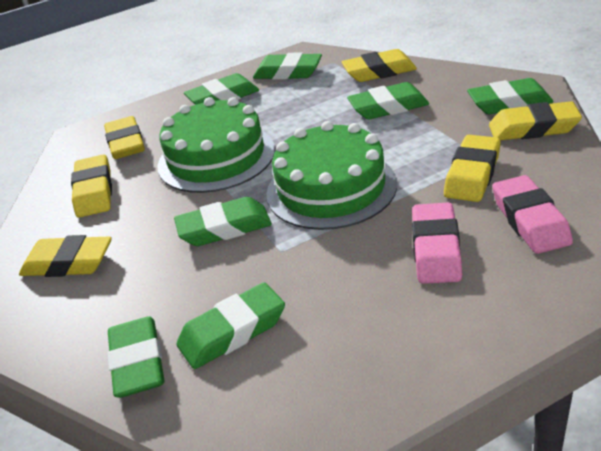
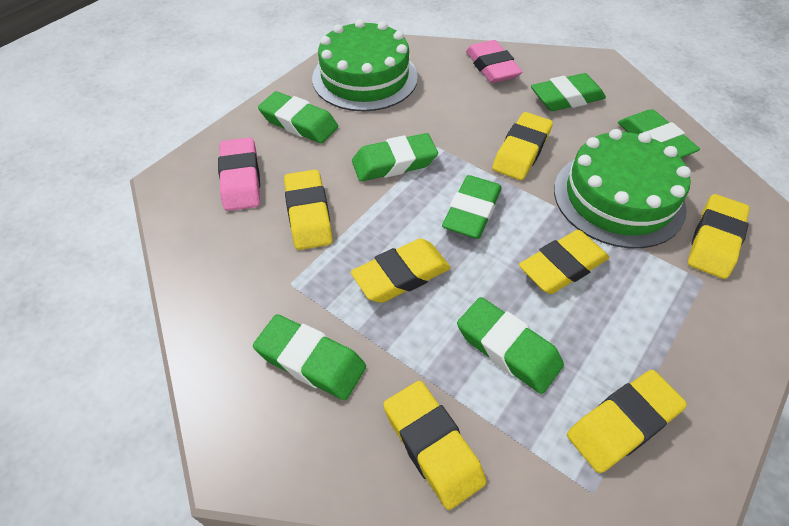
yellow eraser: 6 -> 7

